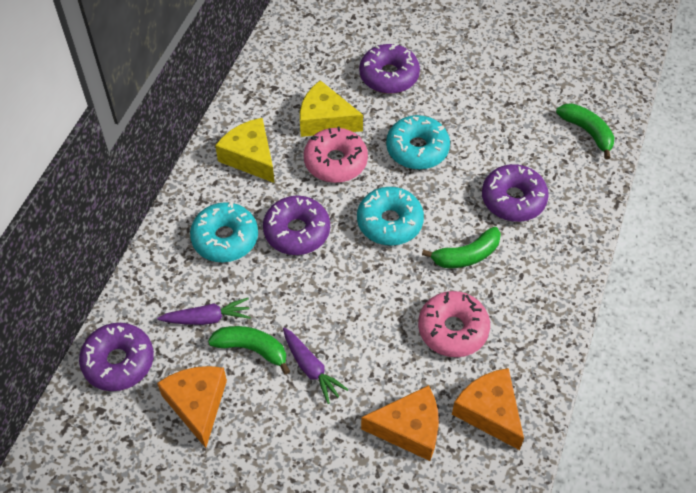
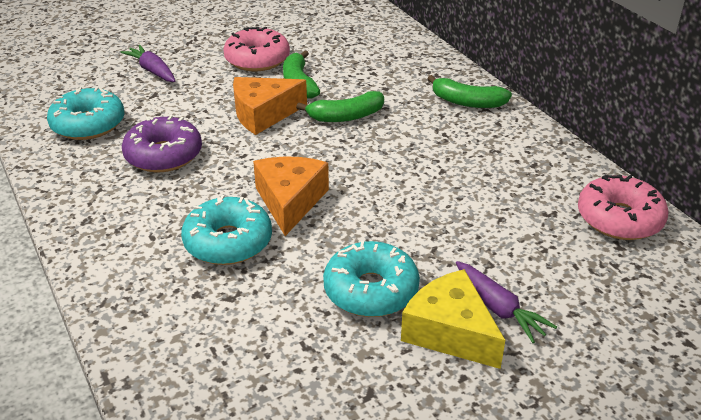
orange cheese: 3 -> 2
purple donut: 4 -> 1
yellow cheese: 2 -> 1

